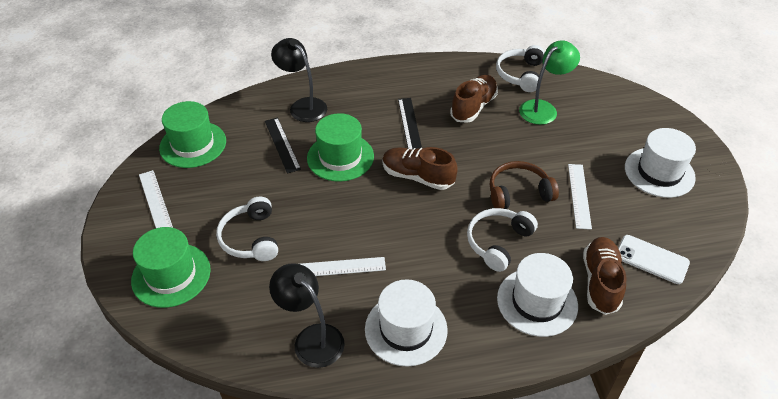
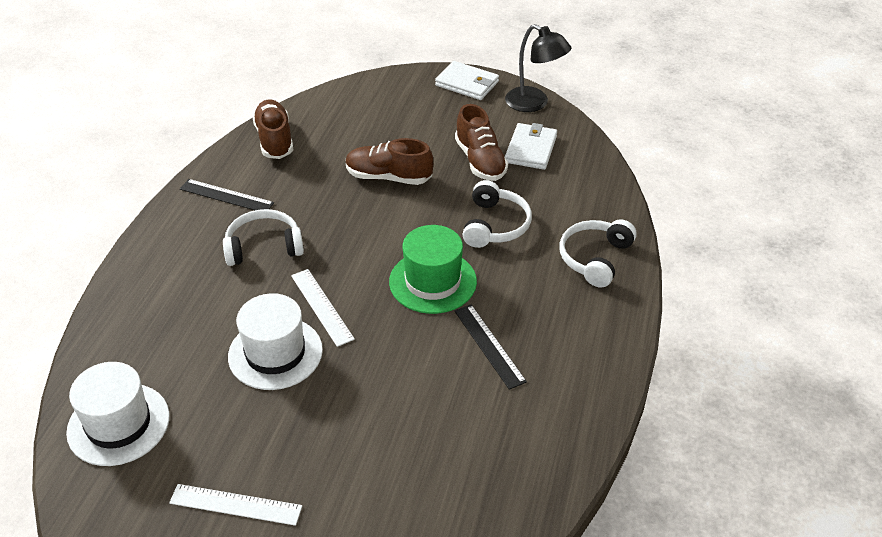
black lamp: 2 -> 1
brown headphones: 1 -> 0
green hat: 3 -> 1
green lamp: 1 -> 0
white hat: 3 -> 2
white phone: 1 -> 0
white ruler: 3 -> 2
white wallet: 0 -> 2

